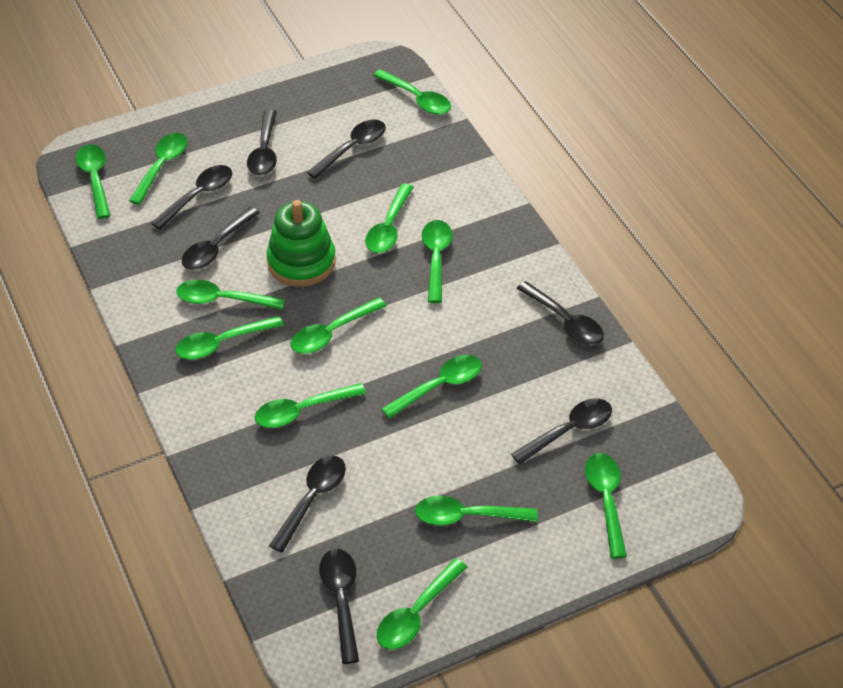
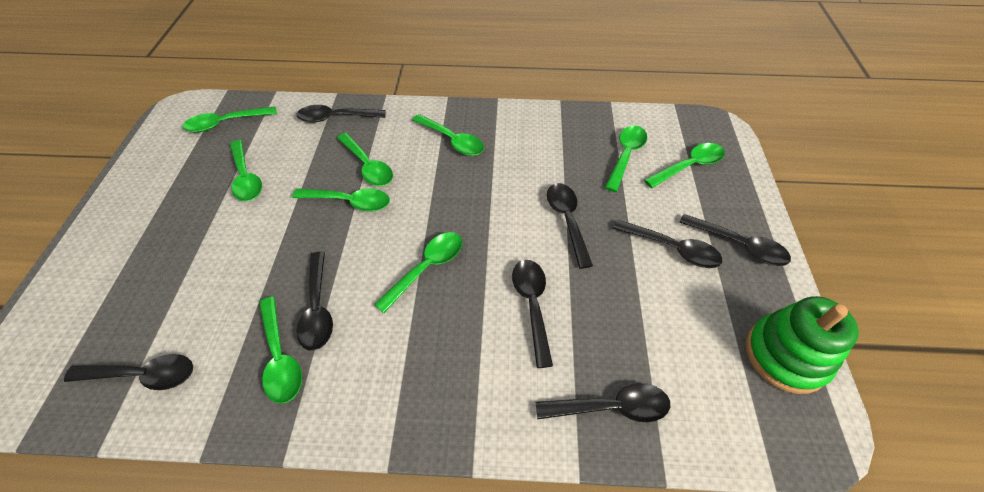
green spoon: 13 -> 9

